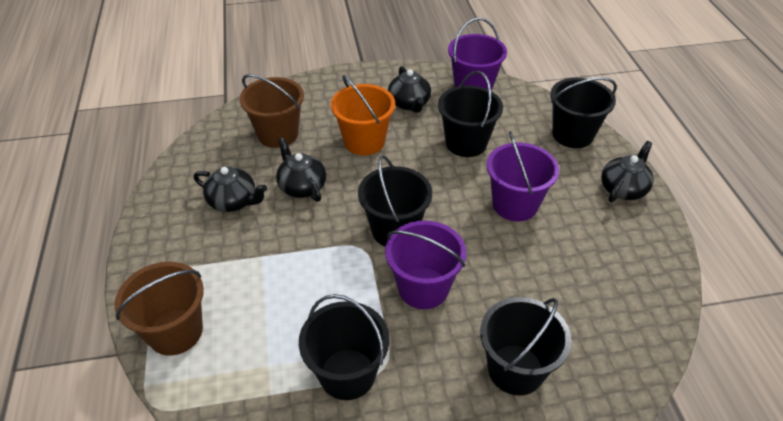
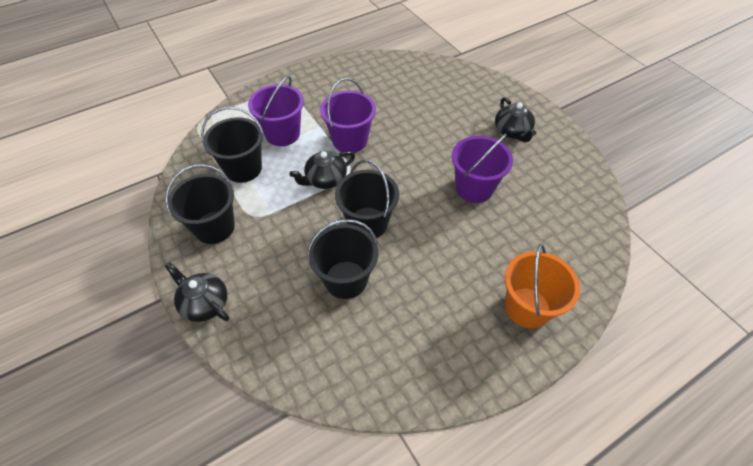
black bucket: 5 -> 4
black teapot: 4 -> 3
brown bucket: 2 -> 0

